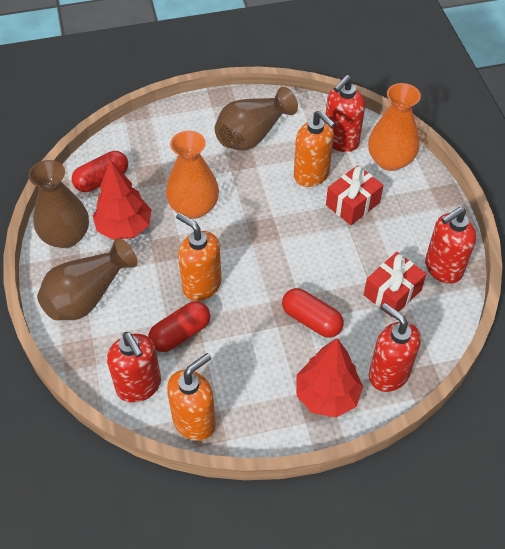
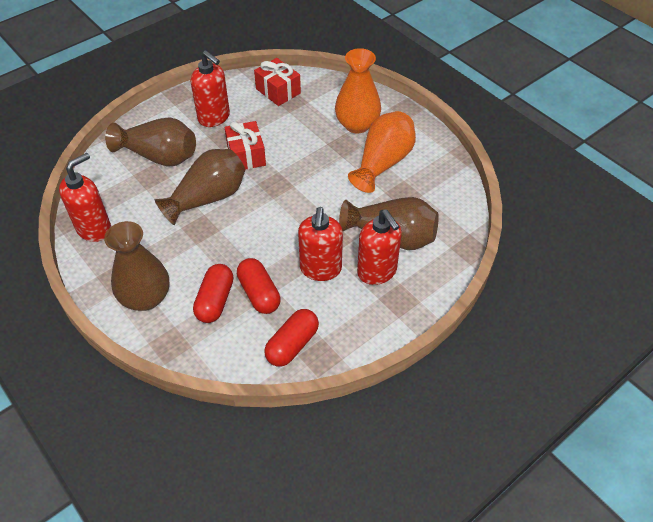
brown vase: 3 -> 4
orange soap dispenser: 3 -> 0
red tree: 2 -> 0

